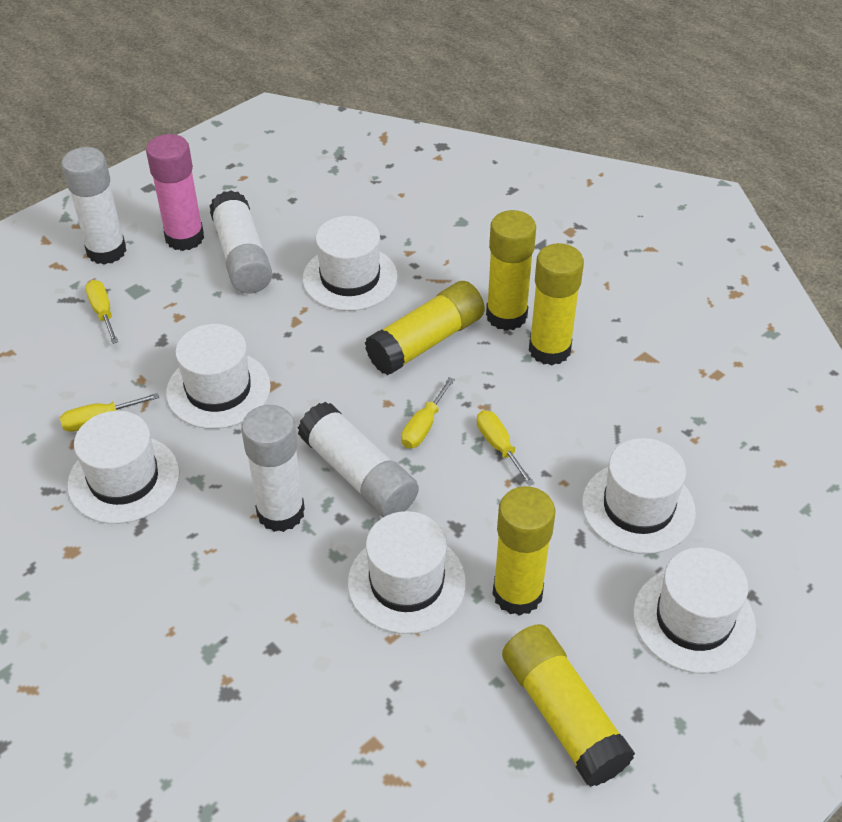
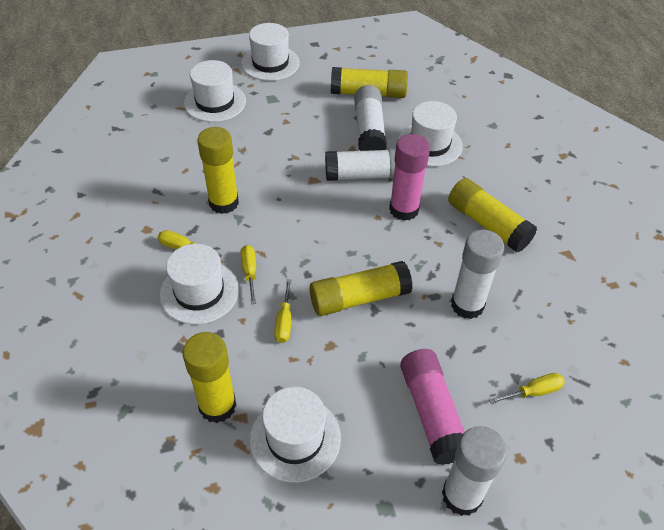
pink glue stick: 1 -> 2
white hat: 6 -> 5

